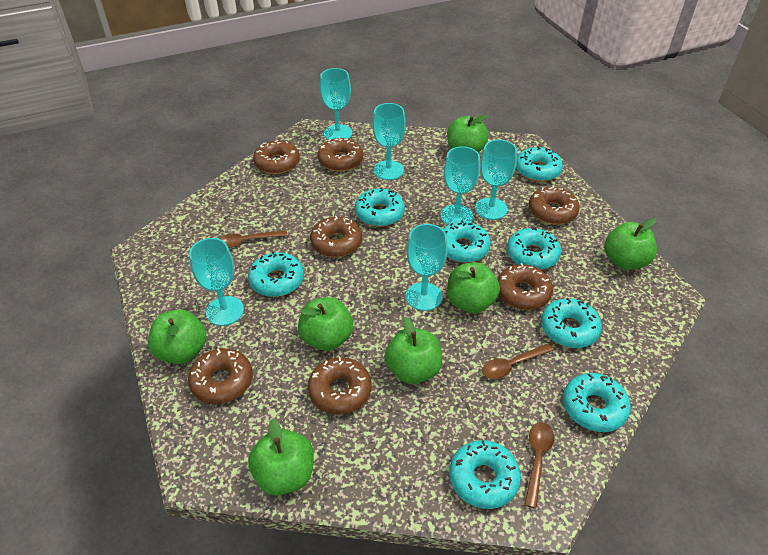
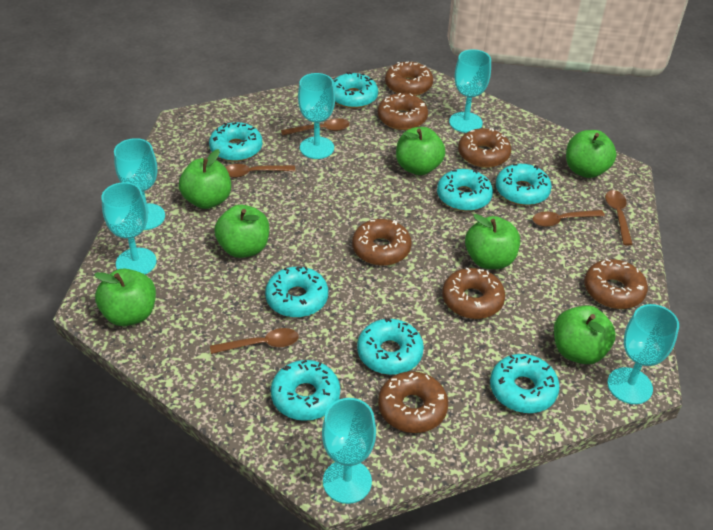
brown spoon: 3 -> 5

